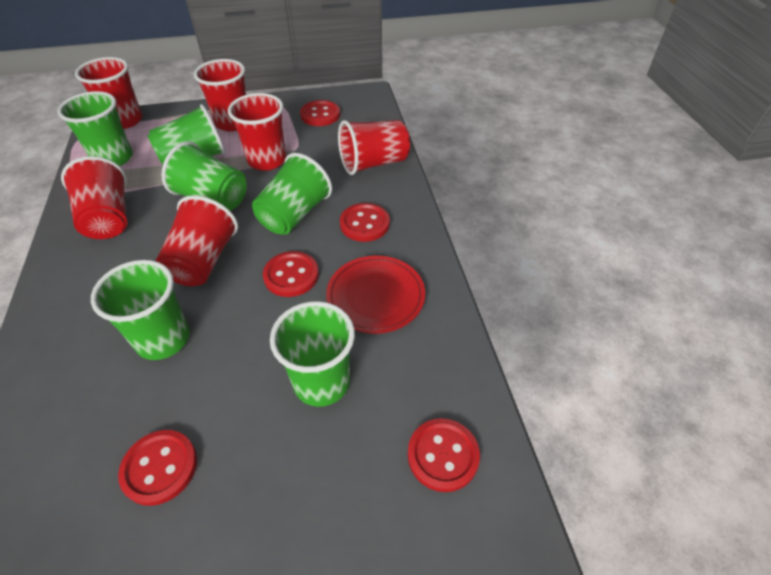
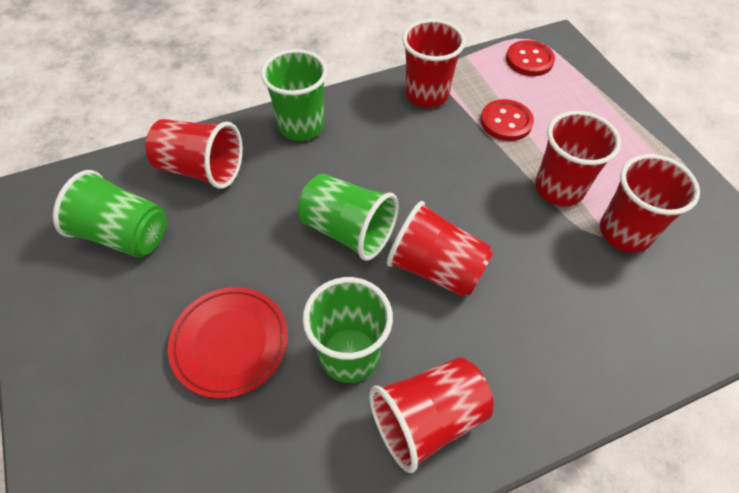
green cup: 6 -> 4
red button: 5 -> 2

